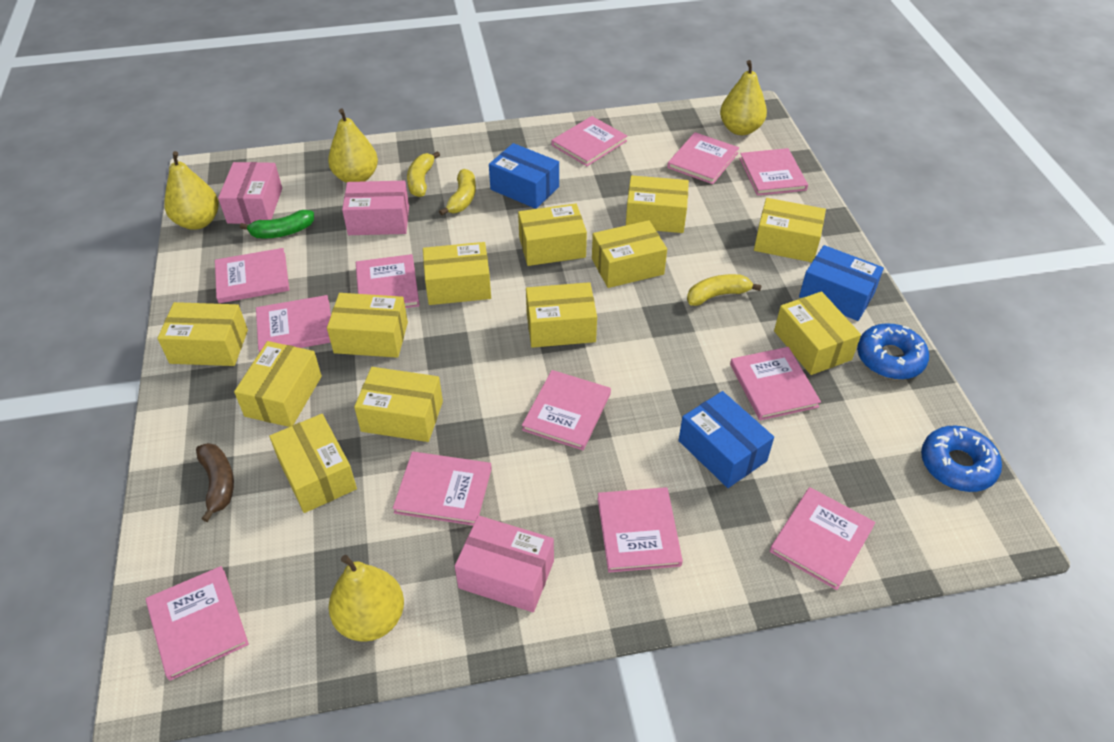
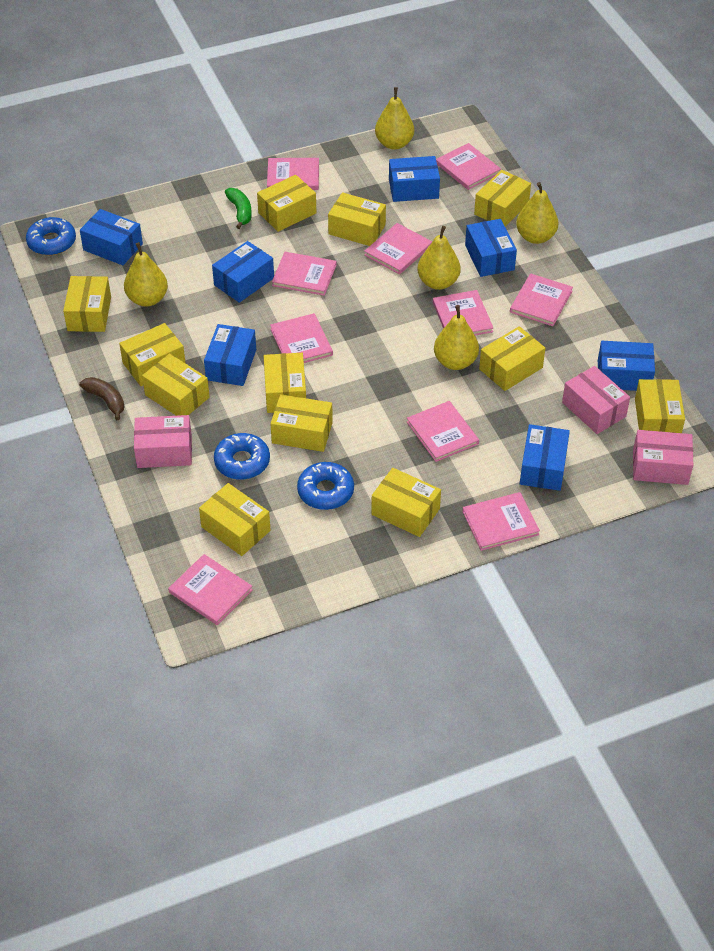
blue box: 3 -> 7
blue donut: 2 -> 3
pink book: 12 -> 10
yellow banana: 3 -> 0
yellow pear: 4 -> 5

